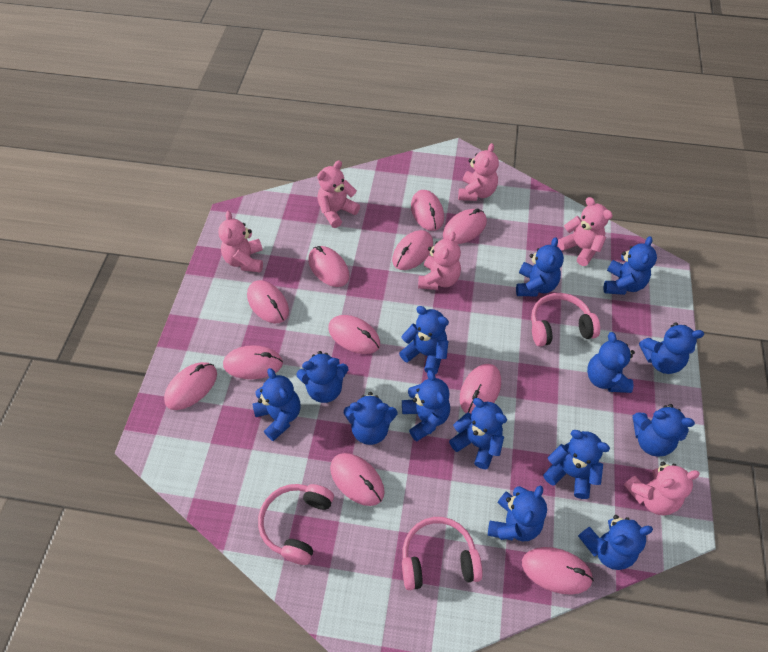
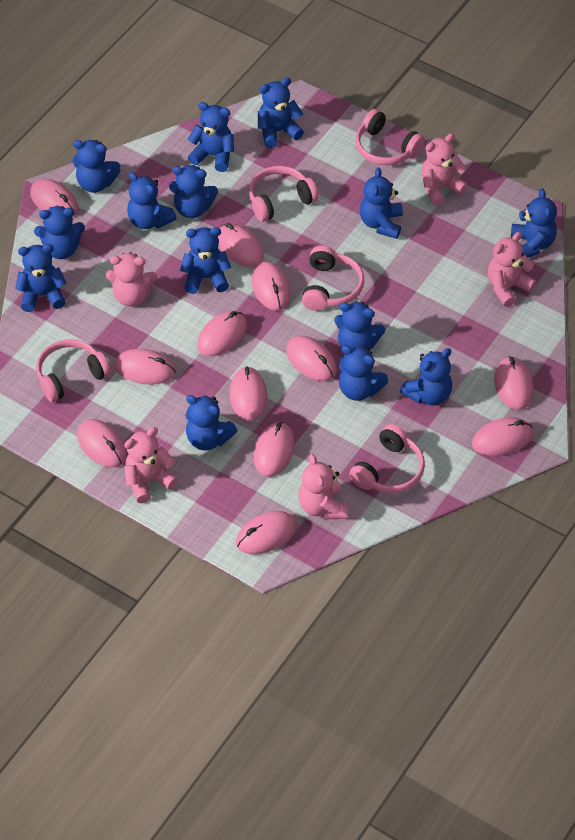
pink headphones: 3 -> 5
pink mouse: 11 -> 12
pink teddy bear: 6 -> 5

